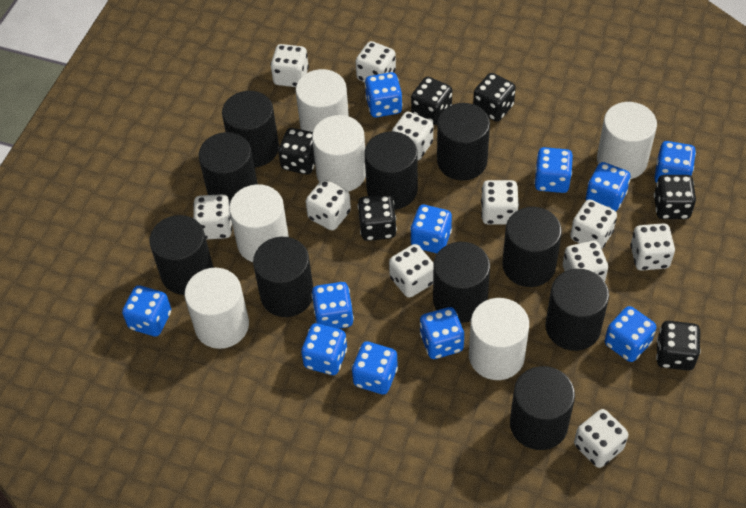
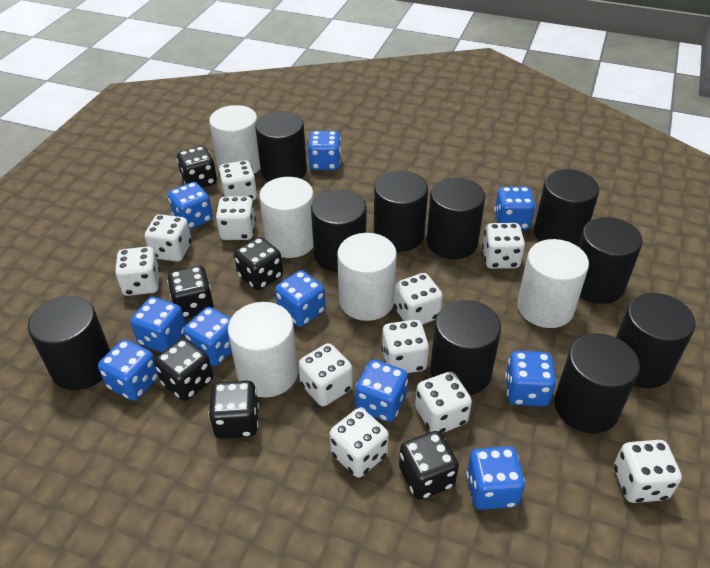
blue dice: 11 -> 10
white cylinder: 6 -> 5

